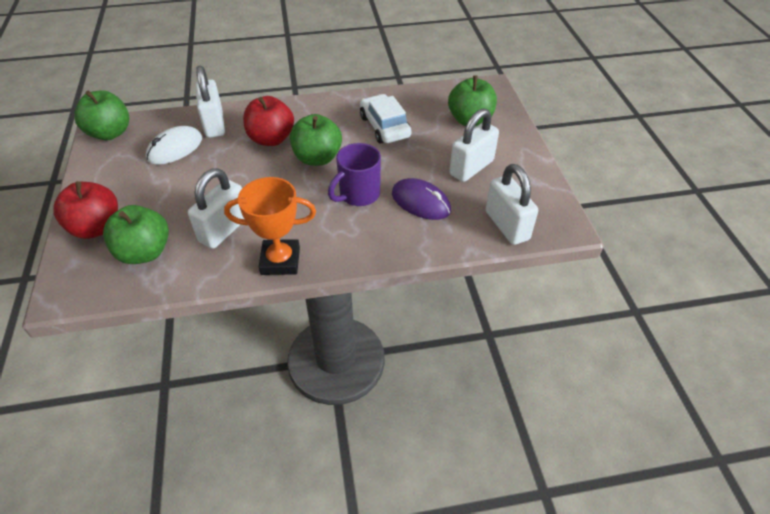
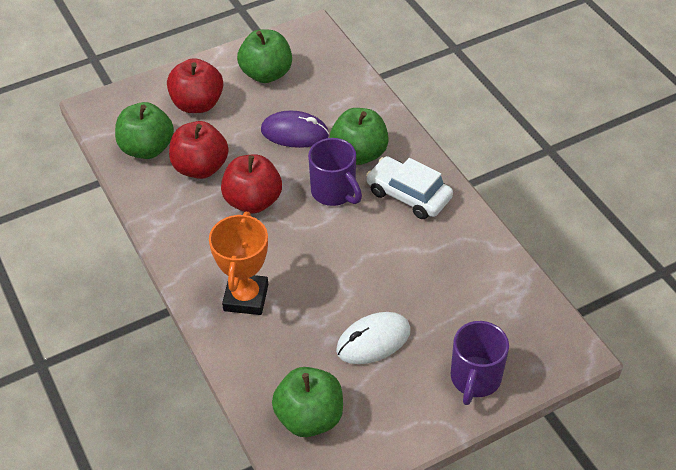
purple mug: 1 -> 2
red apple: 2 -> 3
white padlock: 4 -> 0

